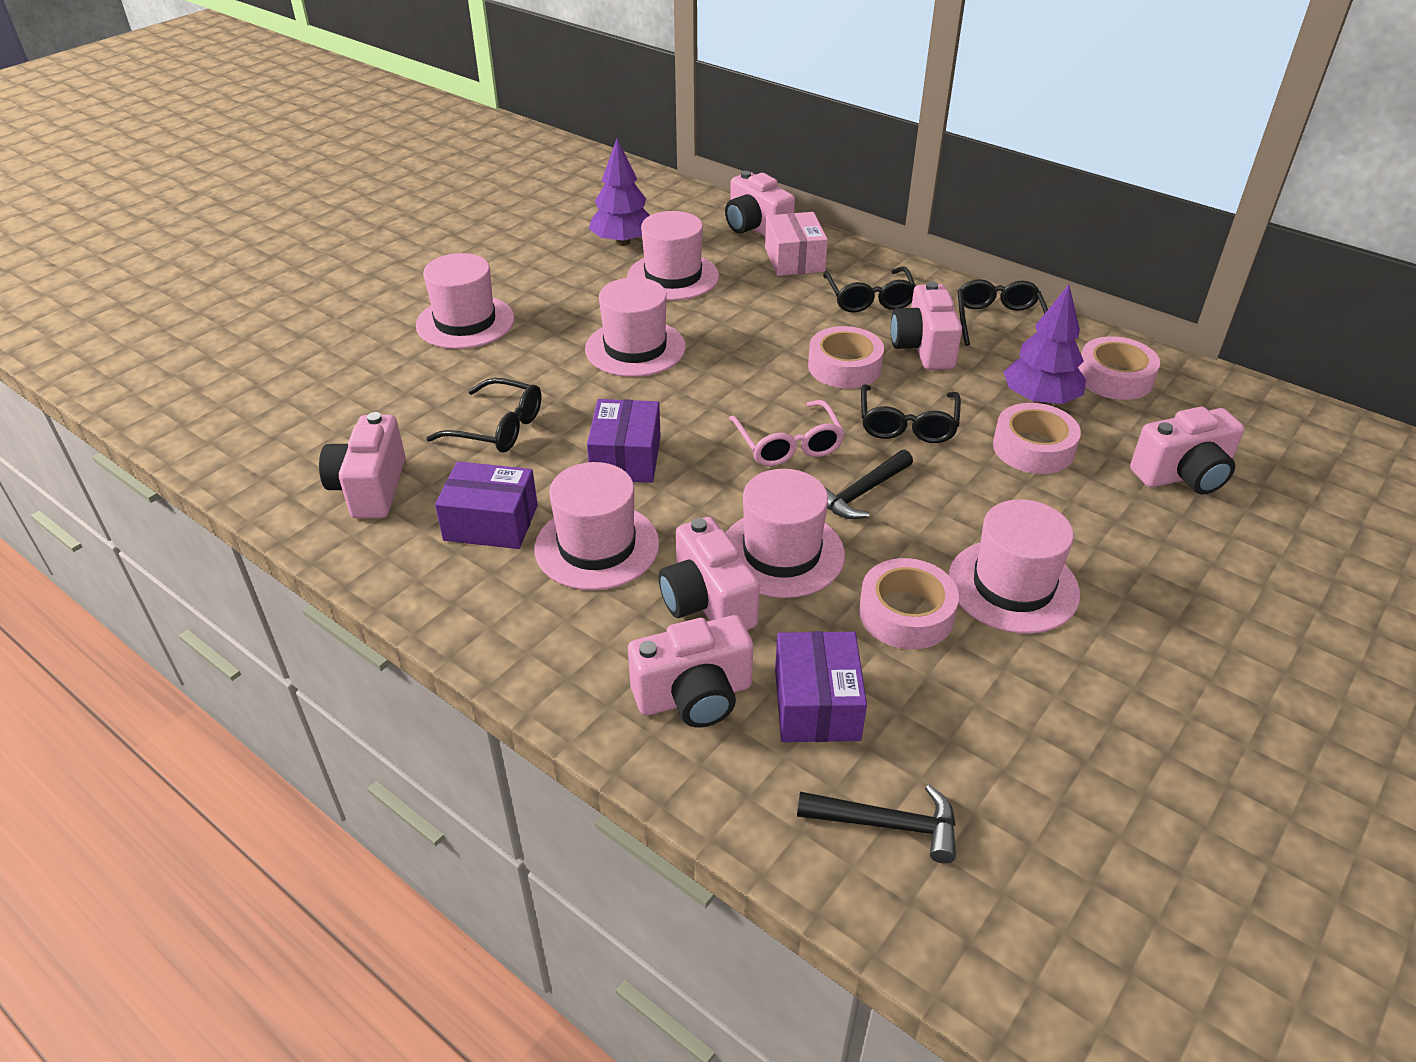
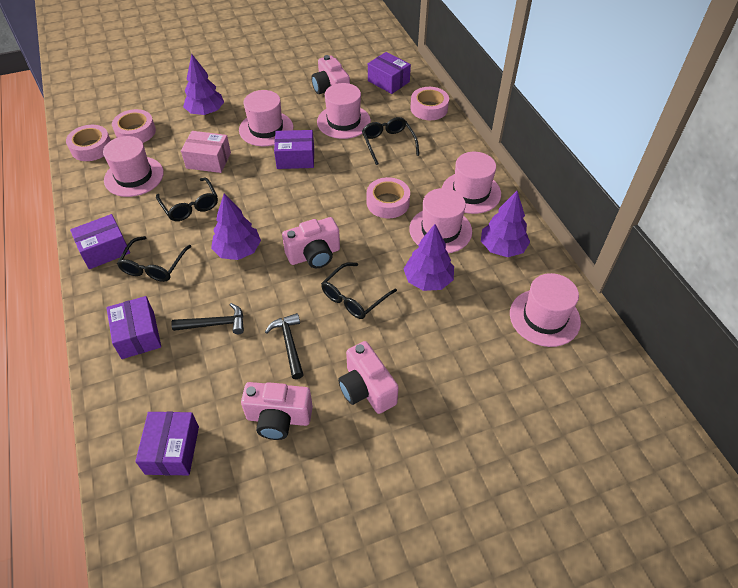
pink camera: 6 -> 4
pink glasses: 1 -> 0
purple box: 3 -> 5
purple tree: 2 -> 4

